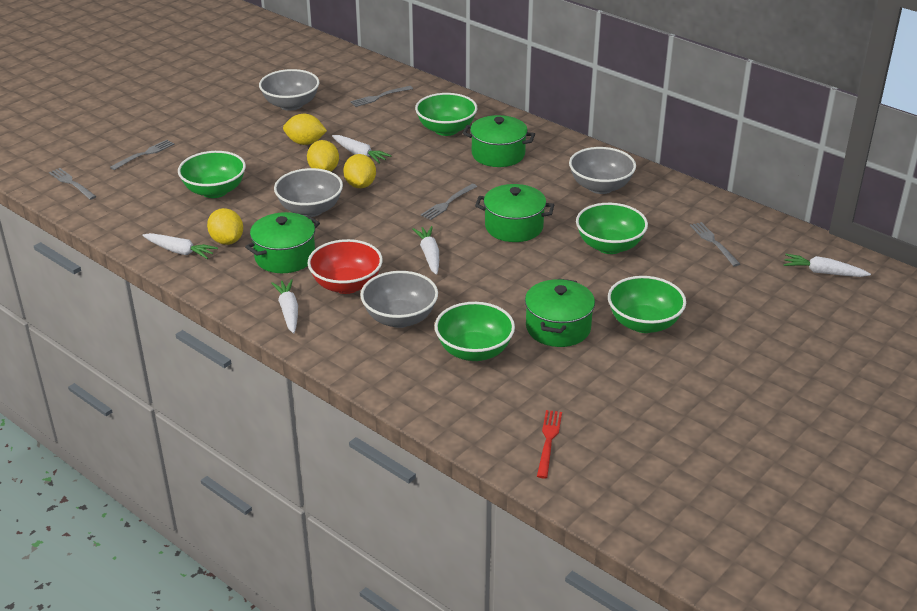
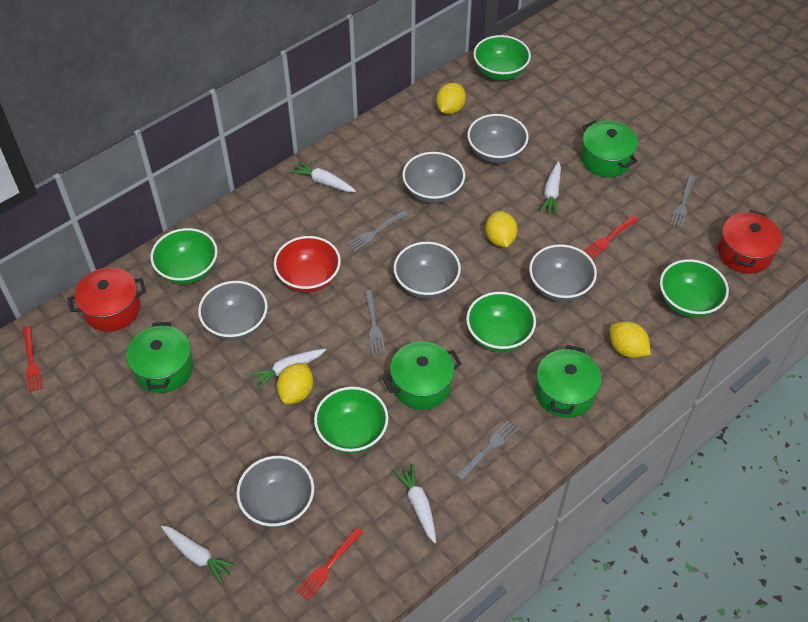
grey bowl: 4 -> 6
grey fork: 5 -> 4
red fork: 1 -> 3
red pot: 0 -> 2

